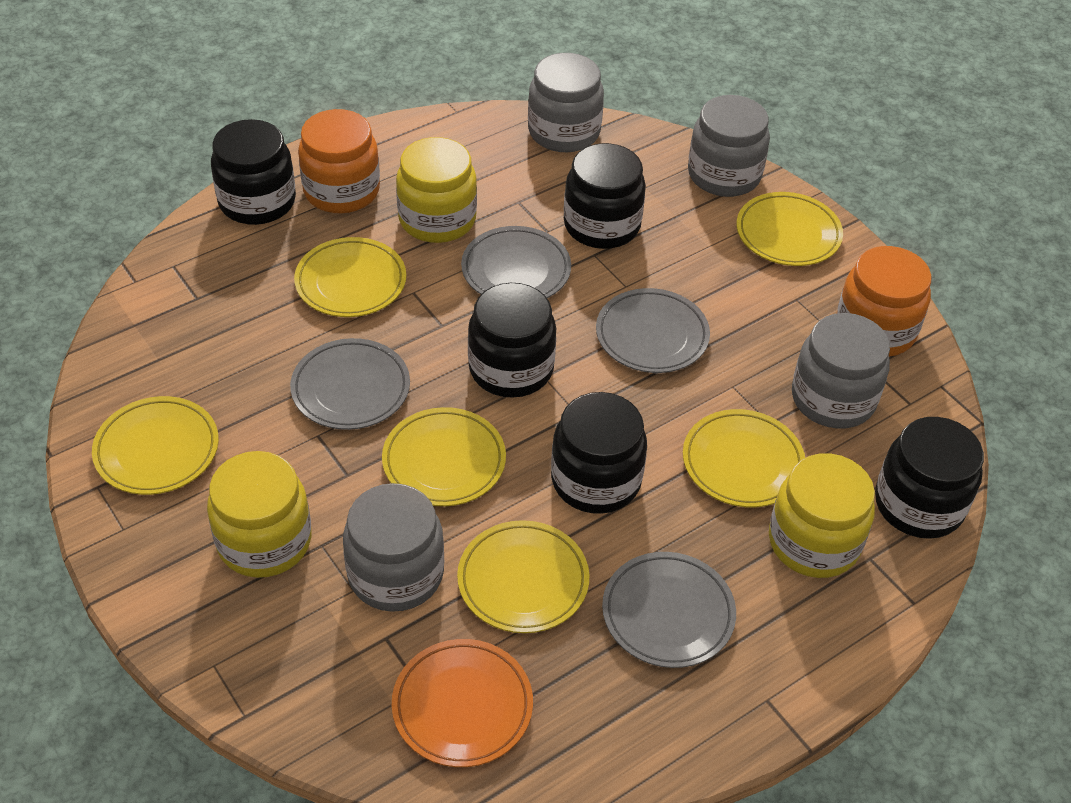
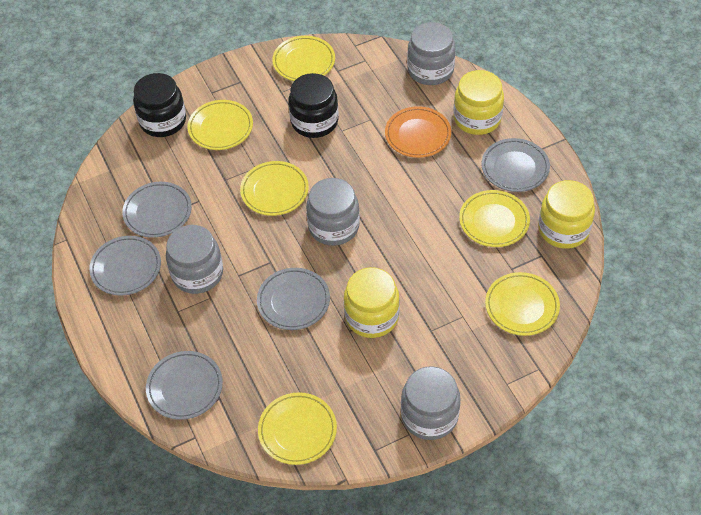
black jar: 5 -> 2
grey plate: 4 -> 5
orange jar: 2 -> 0

